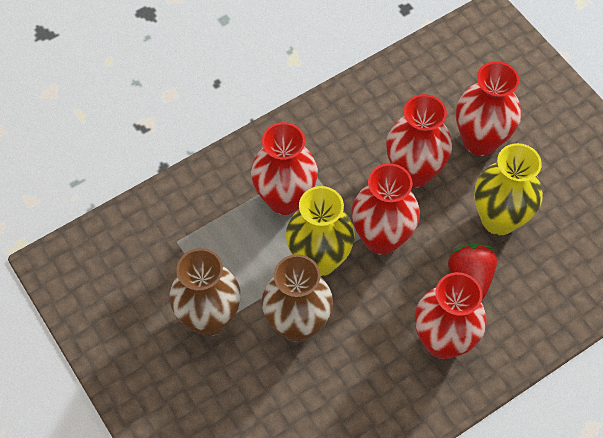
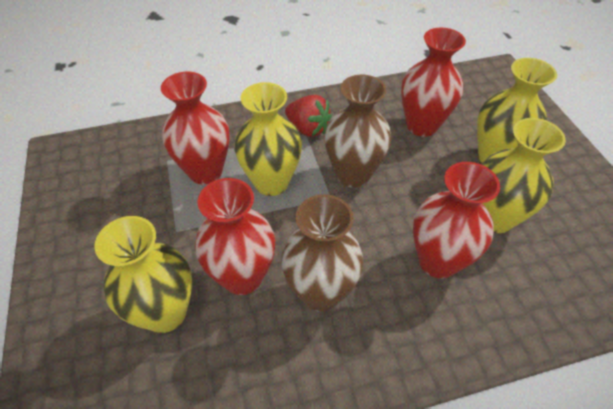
red vase: 5 -> 4
yellow vase: 2 -> 4

